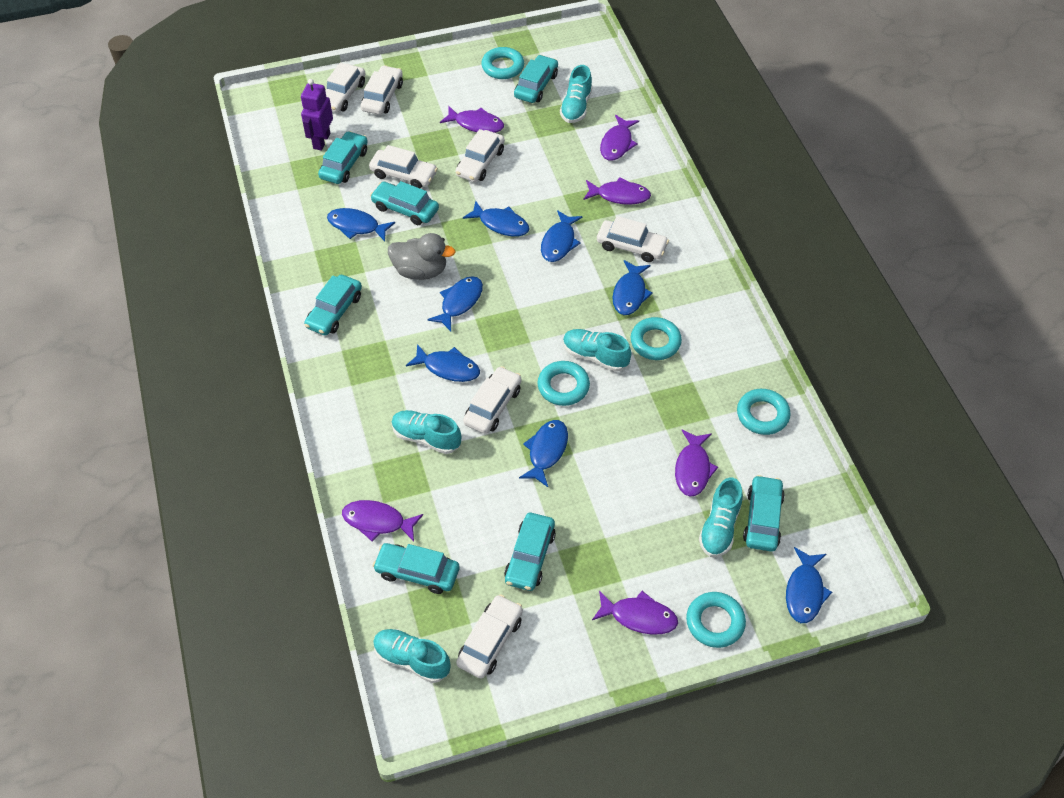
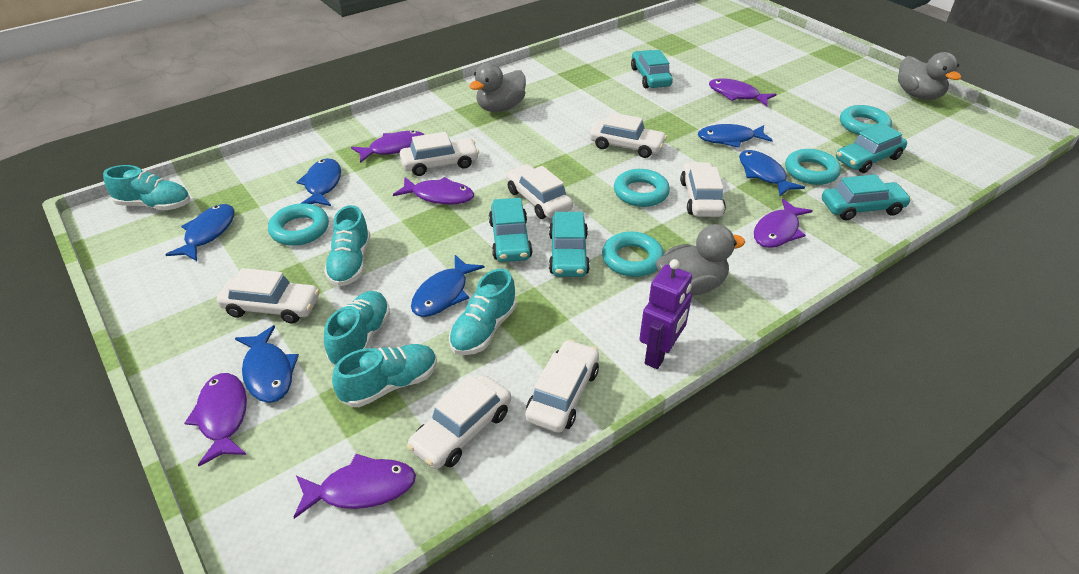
blue fish: 8 -> 6
grey duck: 1 -> 3
turquoise car: 7 -> 5

